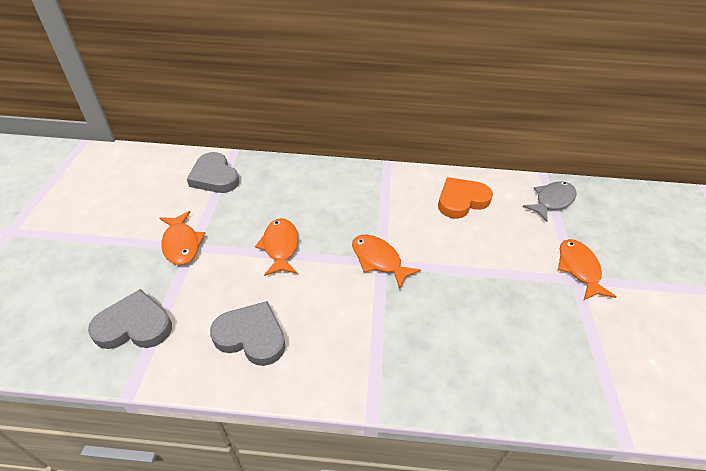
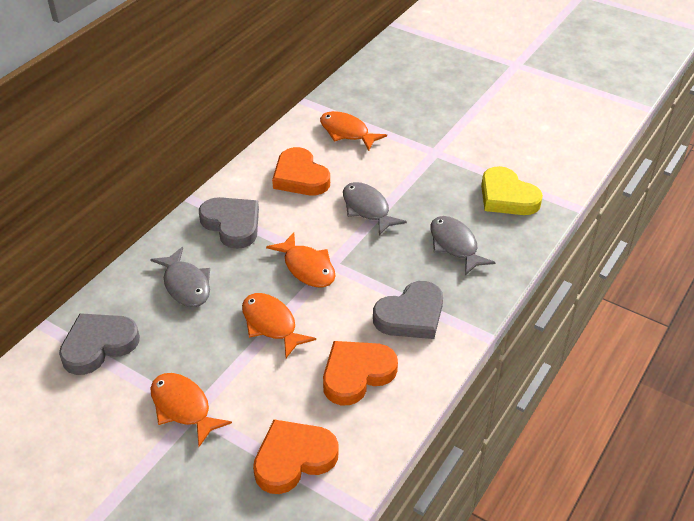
grey fish: 1 -> 3
orange heart: 1 -> 3
yellow heart: 0 -> 1

